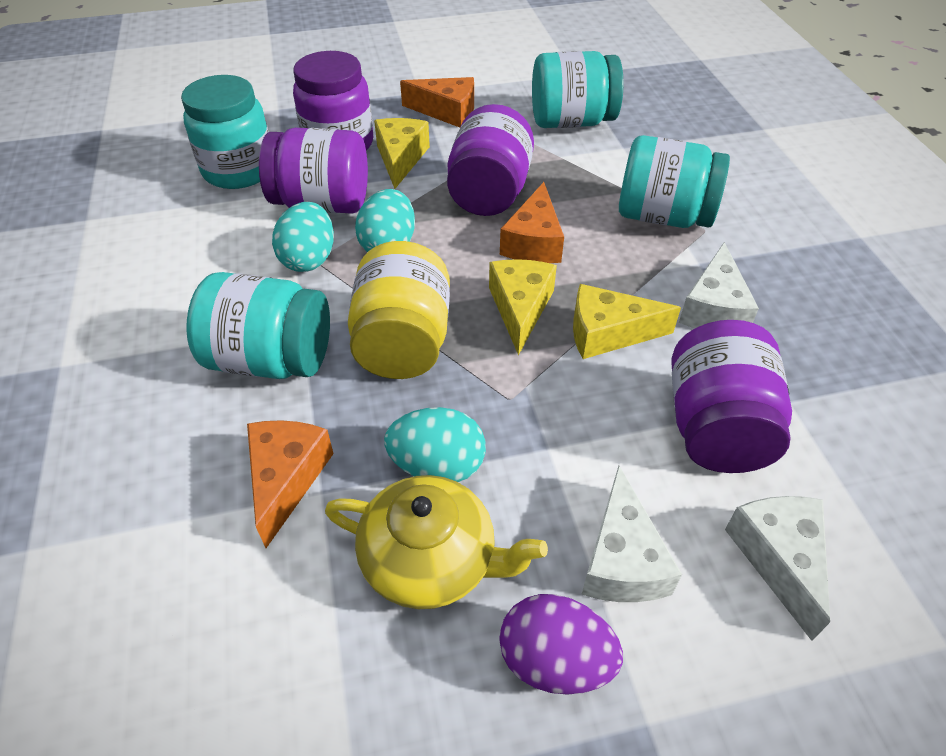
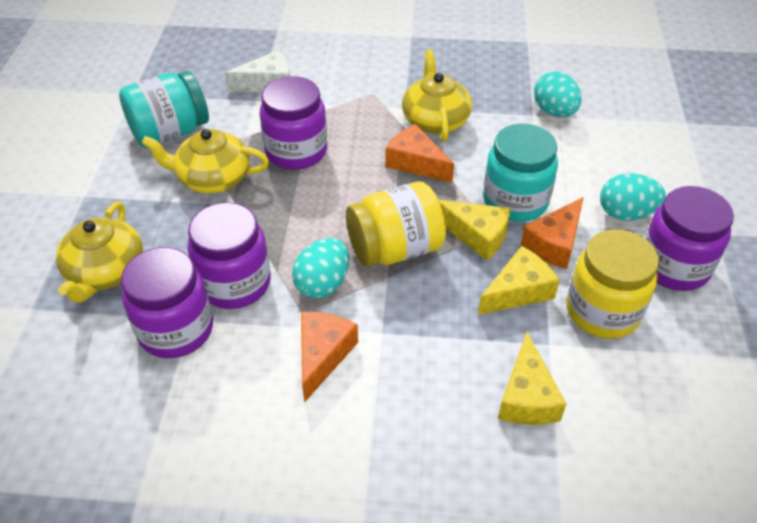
purple egg: 1 -> 0
turquoise jar: 4 -> 2
white cheese: 3 -> 1
yellow jar: 1 -> 2
yellow teapot: 1 -> 3

